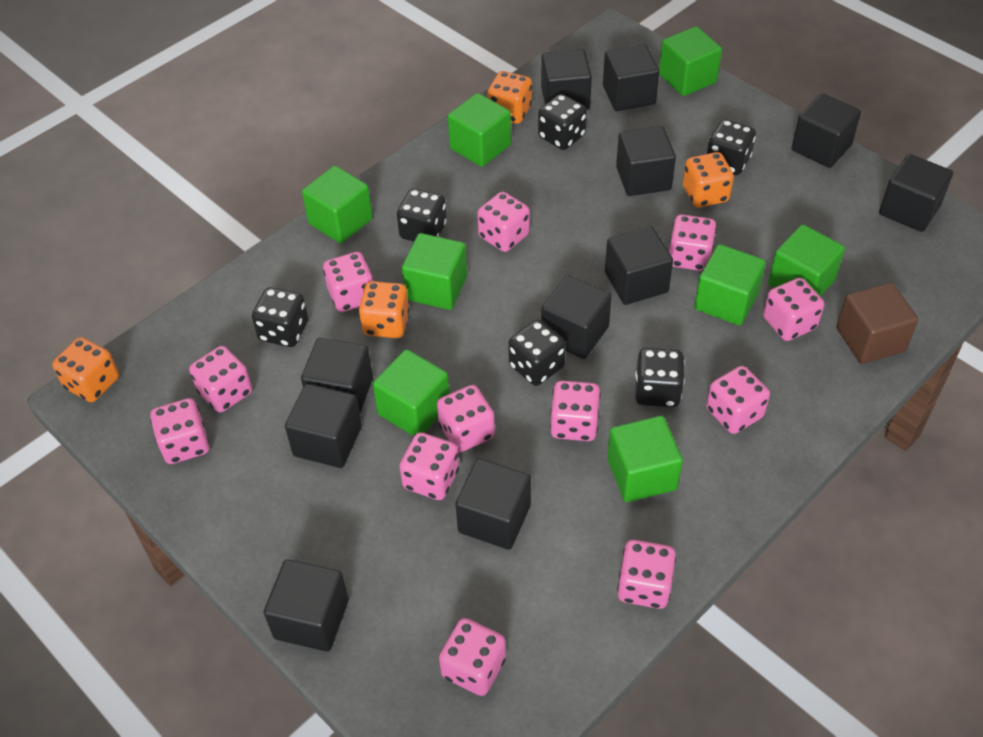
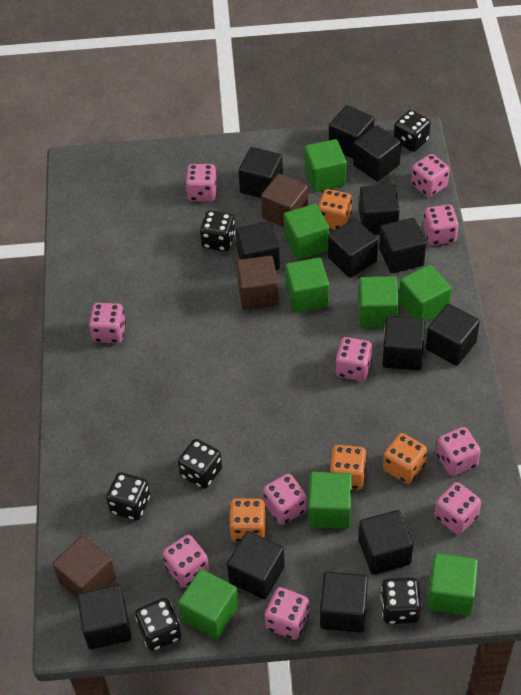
black cube: 11 -> 13
brown cube: 1 -> 3
pink dice: 12 -> 10

